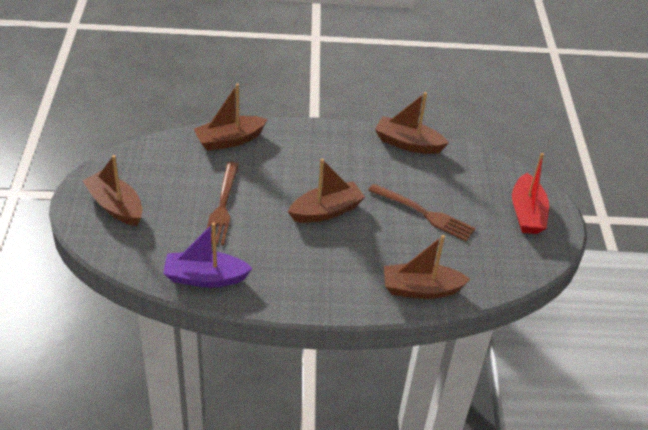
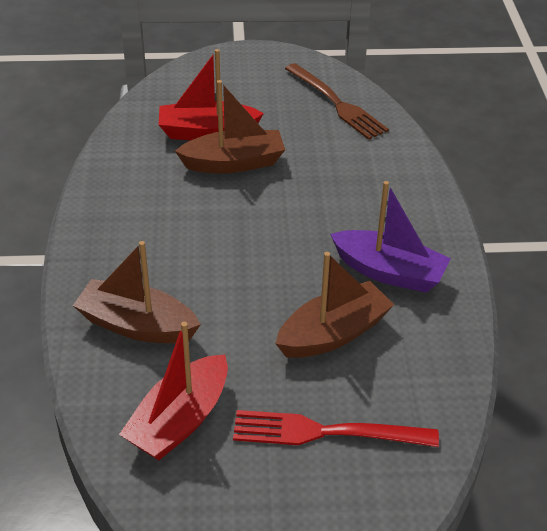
brown boat: 5 -> 3
brown fork: 2 -> 1
red boat: 1 -> 2
red fork: 0 -> 1

